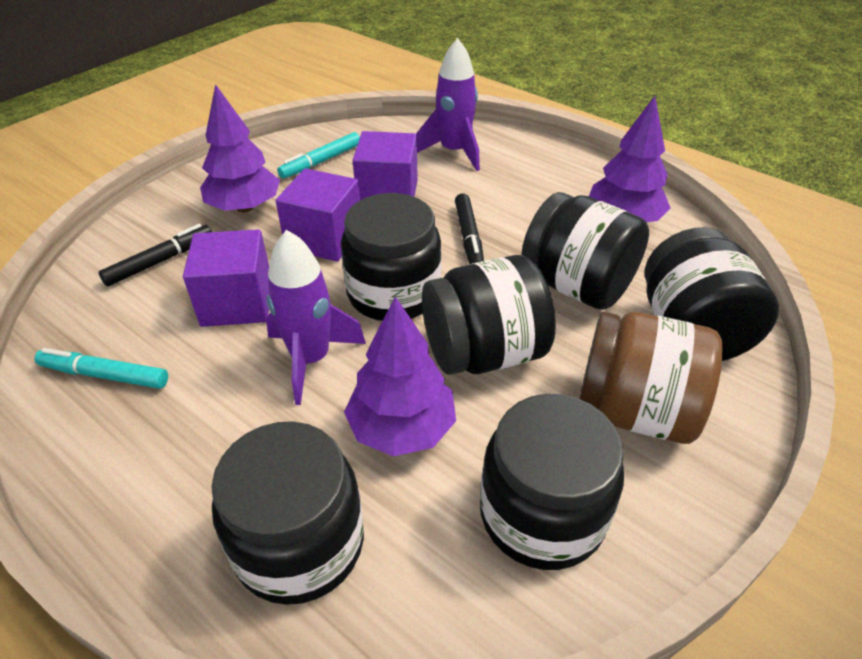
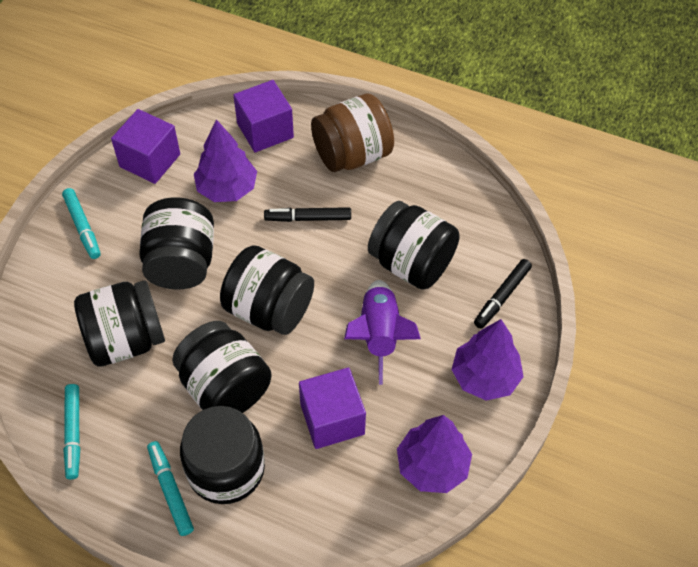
purple rocket: 2 -> 1
turquoise marker: 2 -> 3

